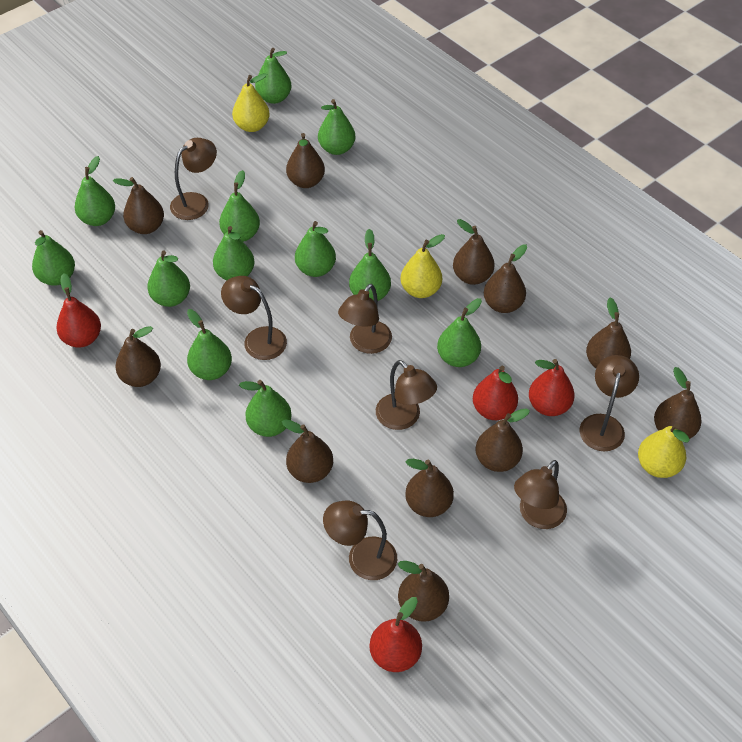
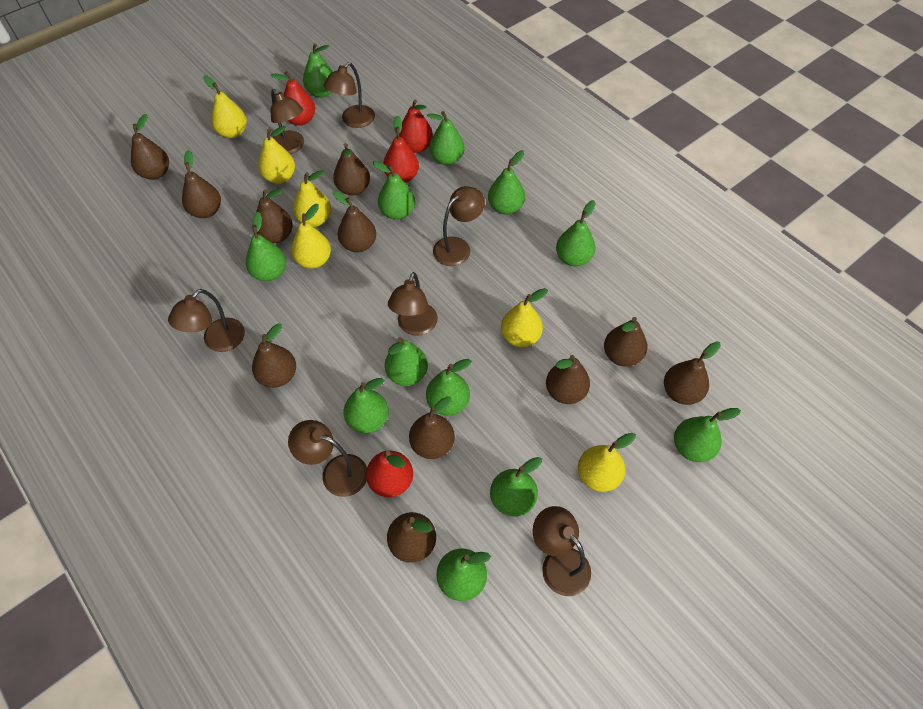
yellow pear: 3 -> 6

